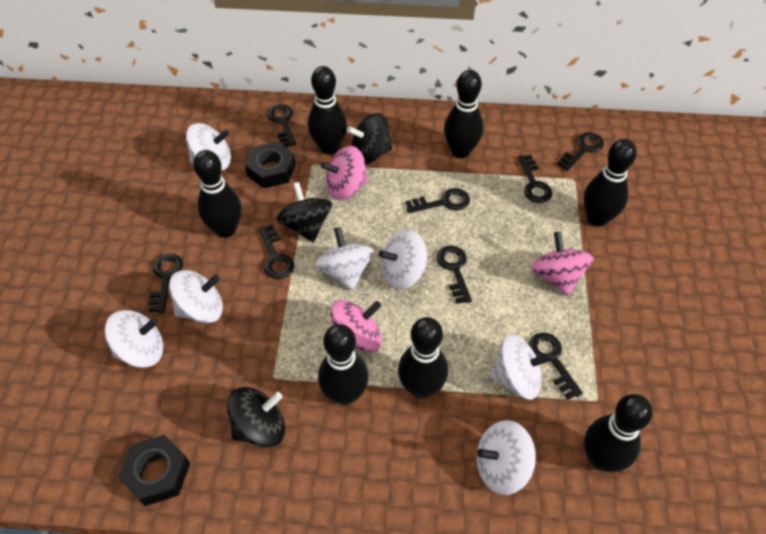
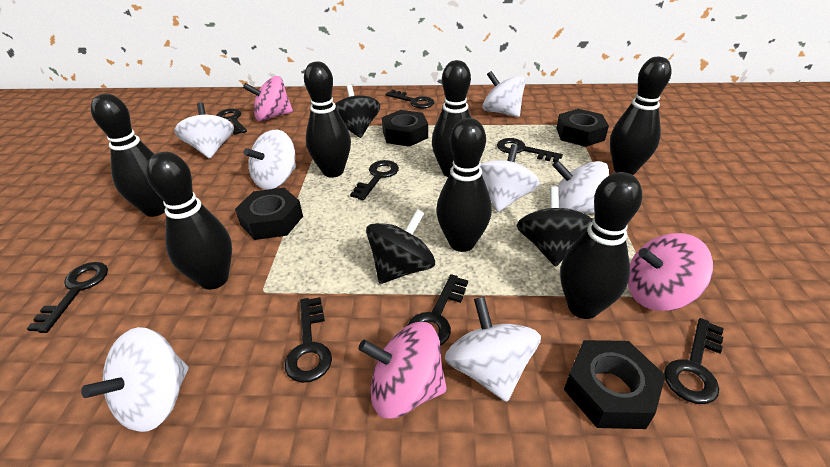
black nut: 2 -> 4

